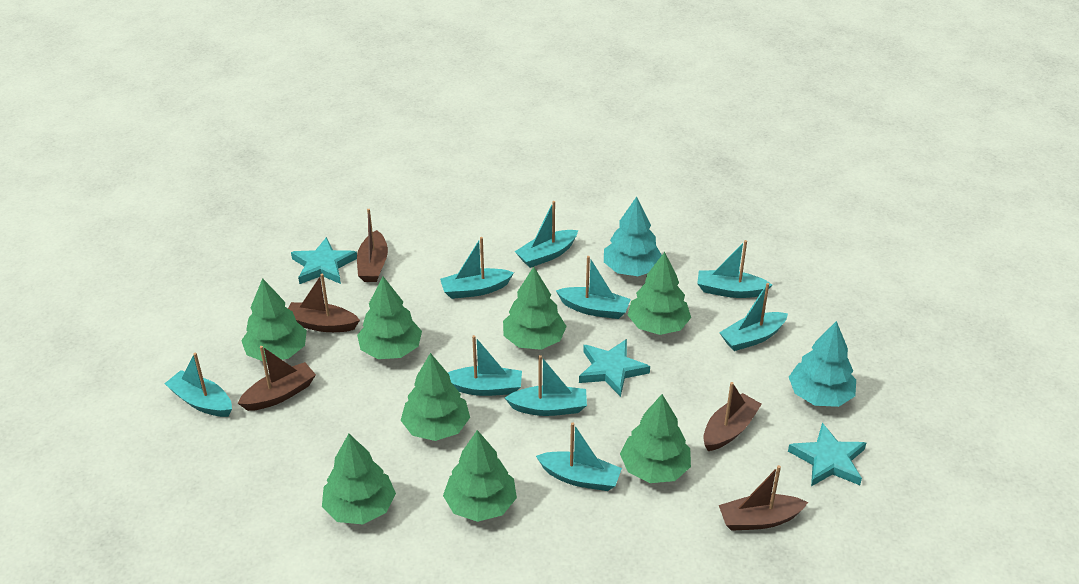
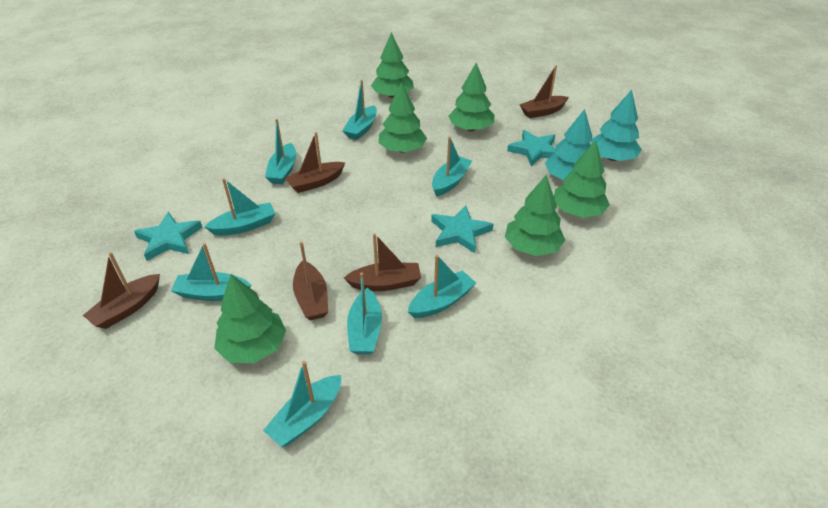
green tree: 8 -> 6
turquoise boat: 9 -> 8

